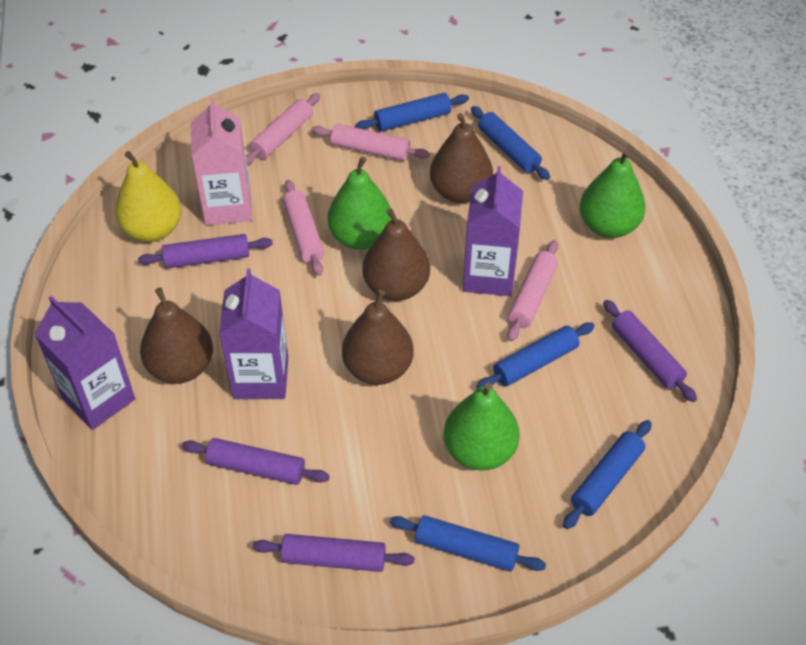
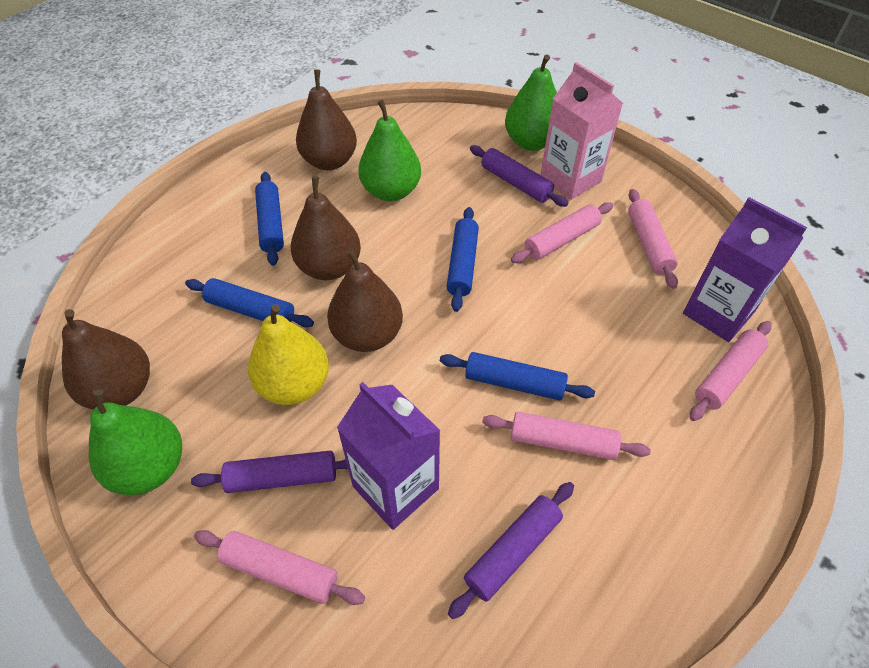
blue rolling pin: 5 -> 4
pink rolling pin: 4 -> 5
purple carton: 3 -> 2
purple rolling pin: 4 -> 3

